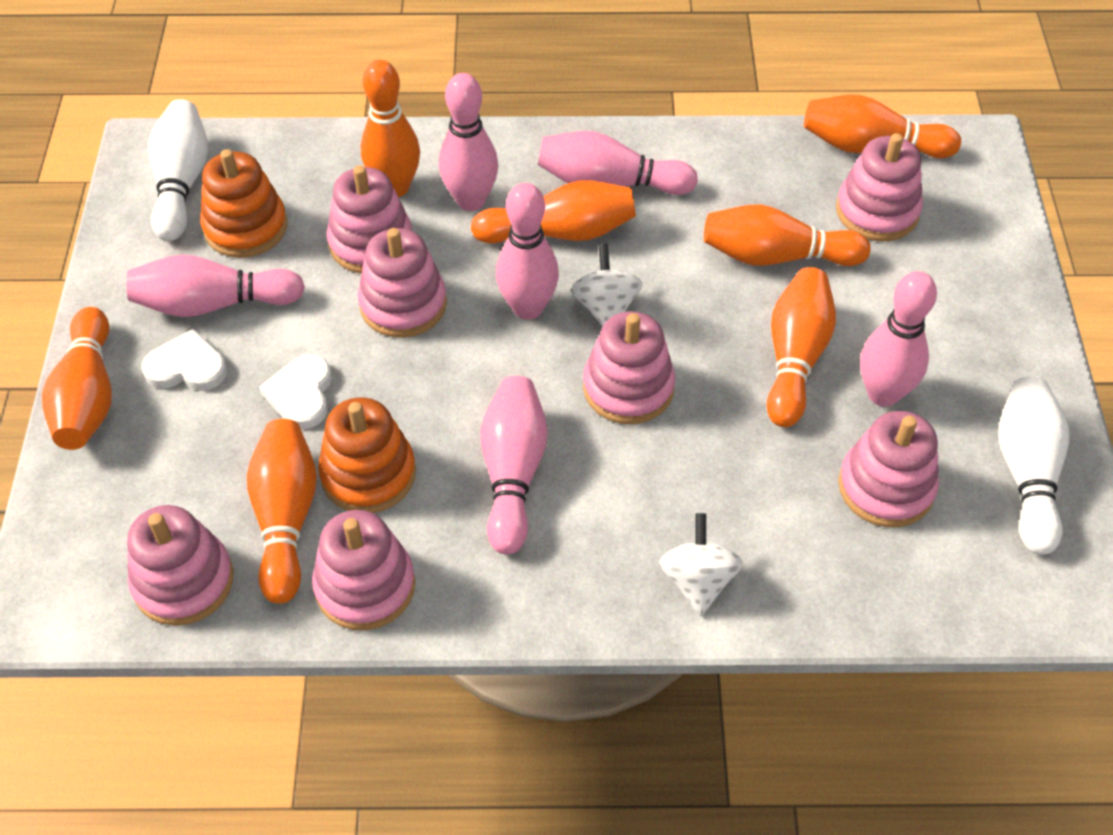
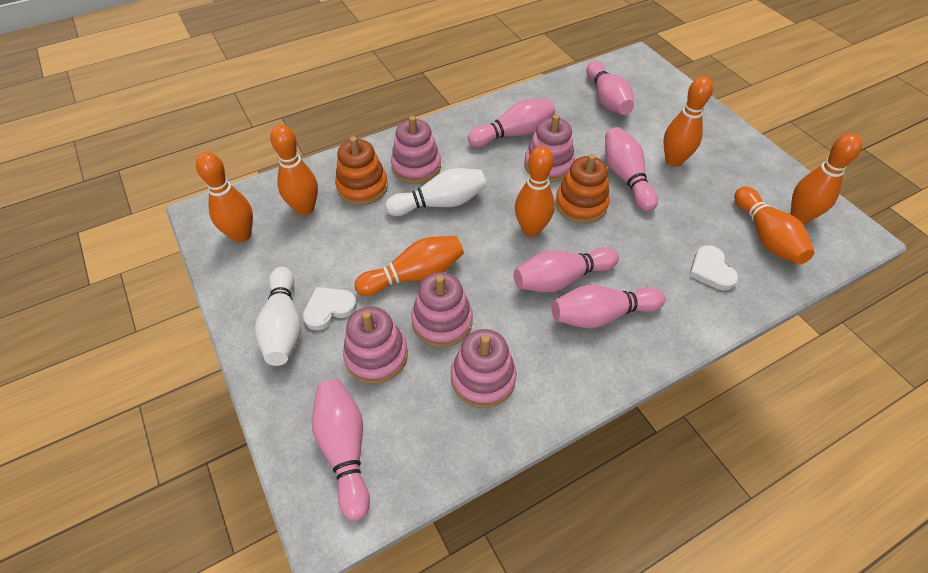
pink stacking toy: 7 -> 5
white spinning top: 2 -> 0

